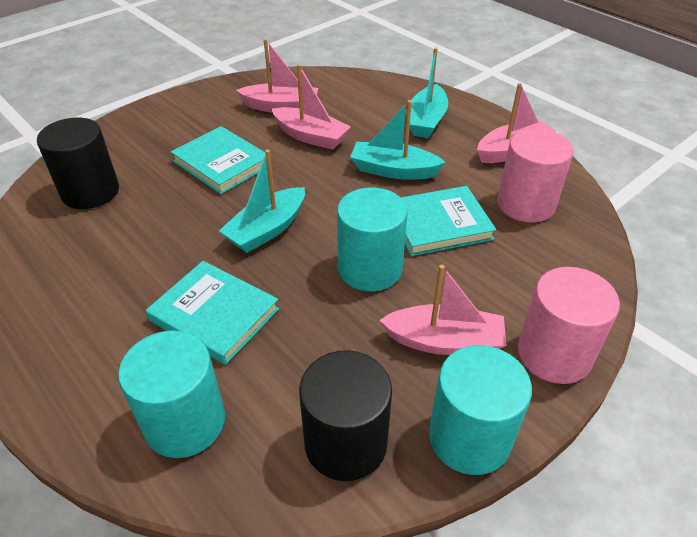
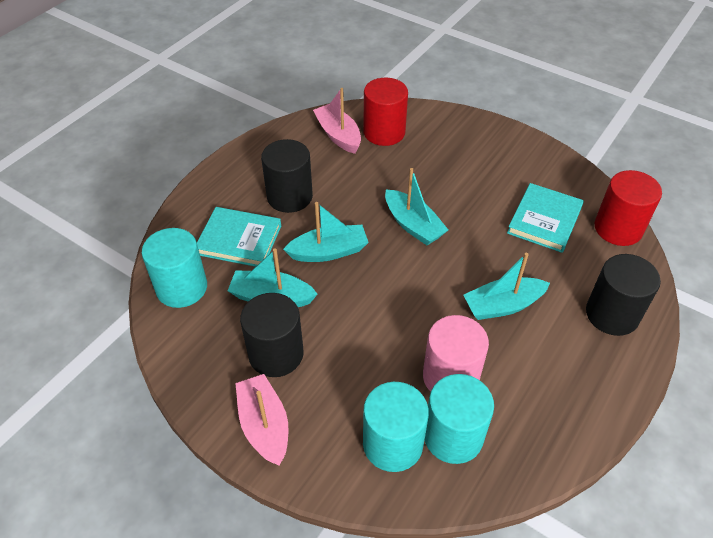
black cylinder: 2 -> 3
pink boat: 4 -> 2
pink cylinder: 2 -> 1
red cylinder: 0 -> 2
turquoise boat: 3 -> 4
turquoise book: 3 -> 2

